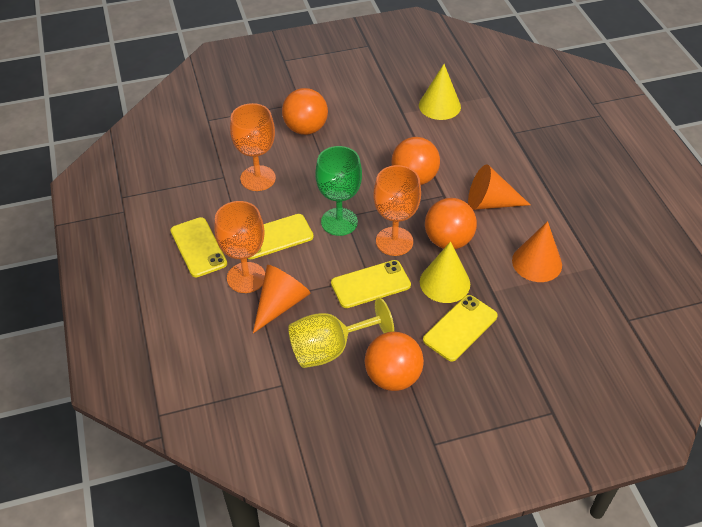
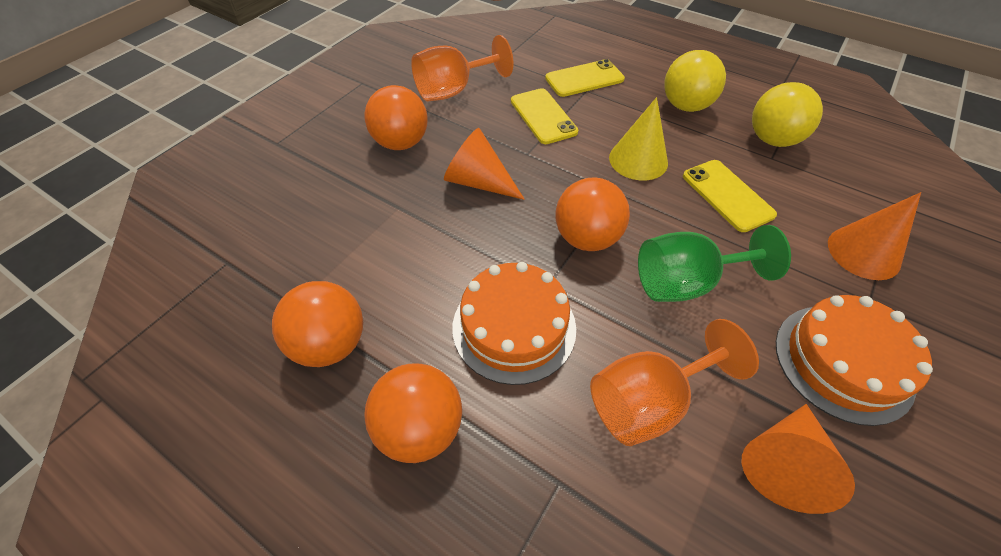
orange cake: 0 -> 2
orange goblet: 3 -> 2
yellow ball: 0 -> 2
yellow cone: 2 -> 1
yellow goblet: 1 -> 0
yellow phone: 4 -> 3

